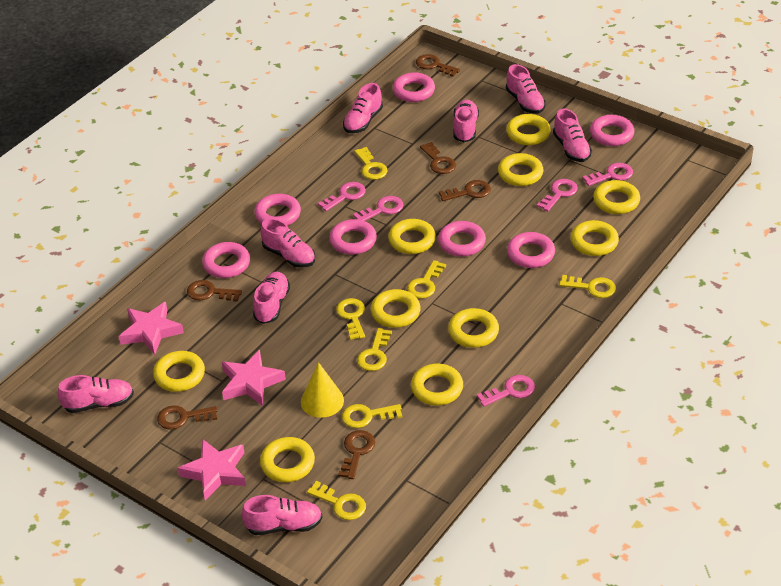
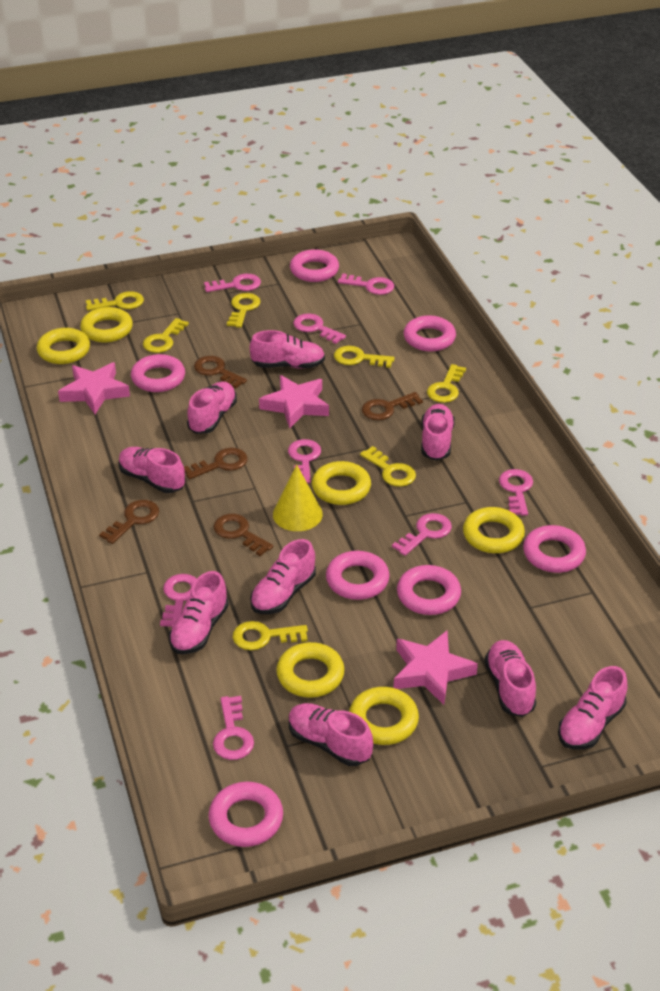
brown key: 6 -> 5
pink key: 5 -> 8
pink shoe: 8 -> 9
yellow ring: 10 -> 6

